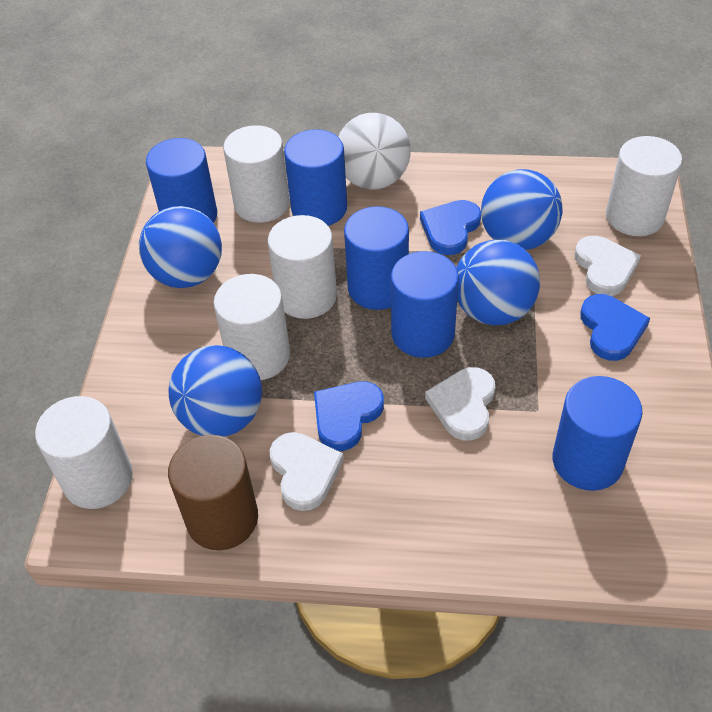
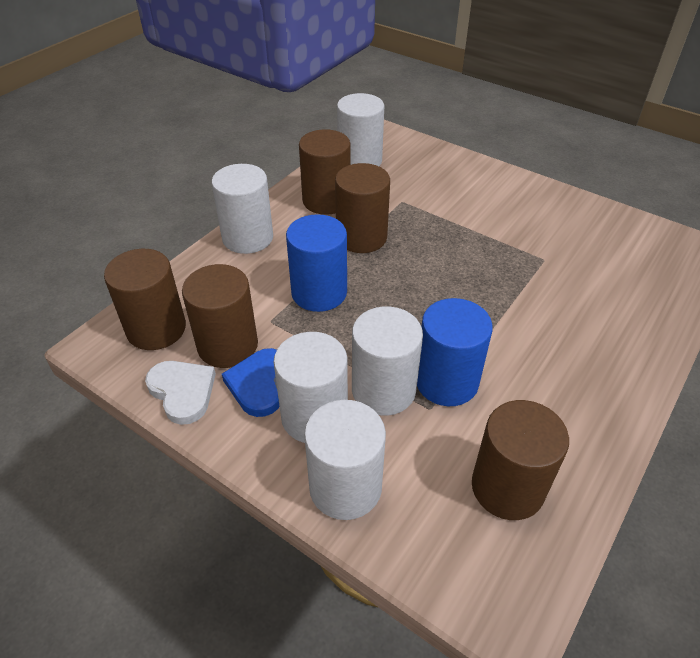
blue ball: 4 -> 0
blue cylinder: 5 -> 2
blue heart: 3 -> 1
brown cylinder: 1 -> 5
white ball: 1 -> 0
white heart: 3 -> 1

